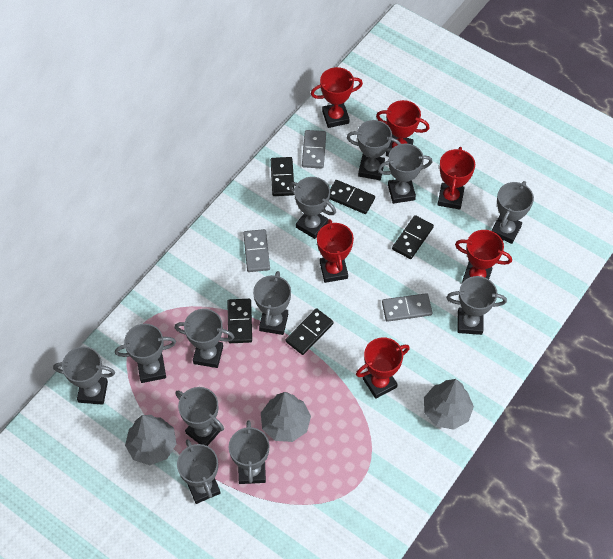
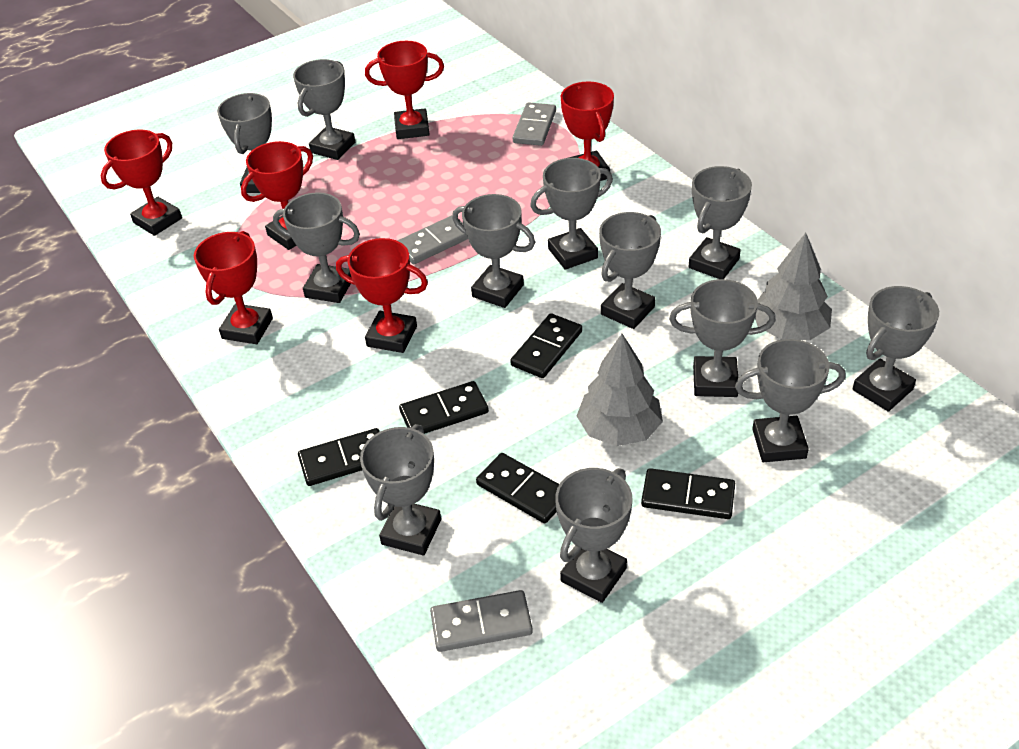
grey tree: 3 -> 2

